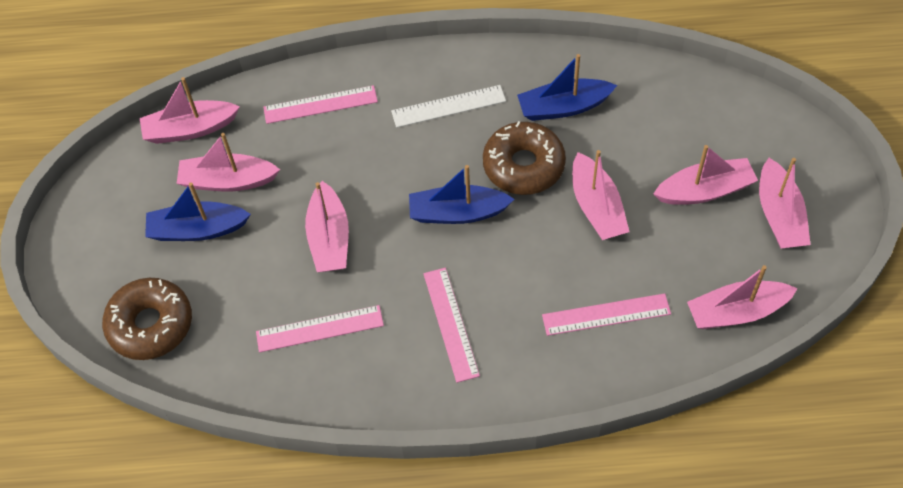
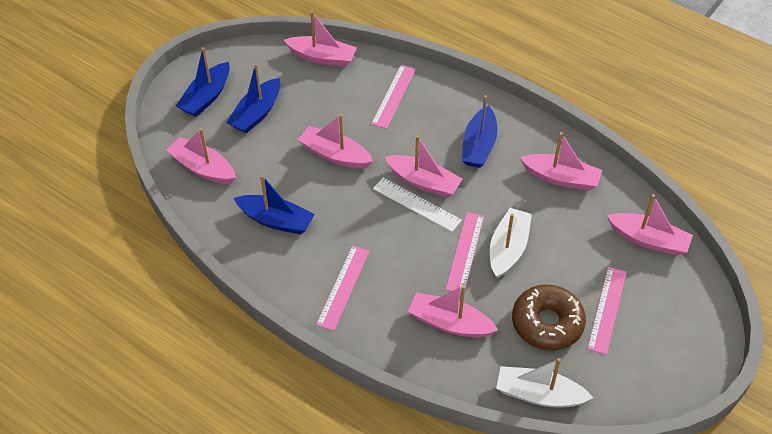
blue boat: 3 -> 4
brown donut: 2 -> 1
white boat: 0 -> 2

